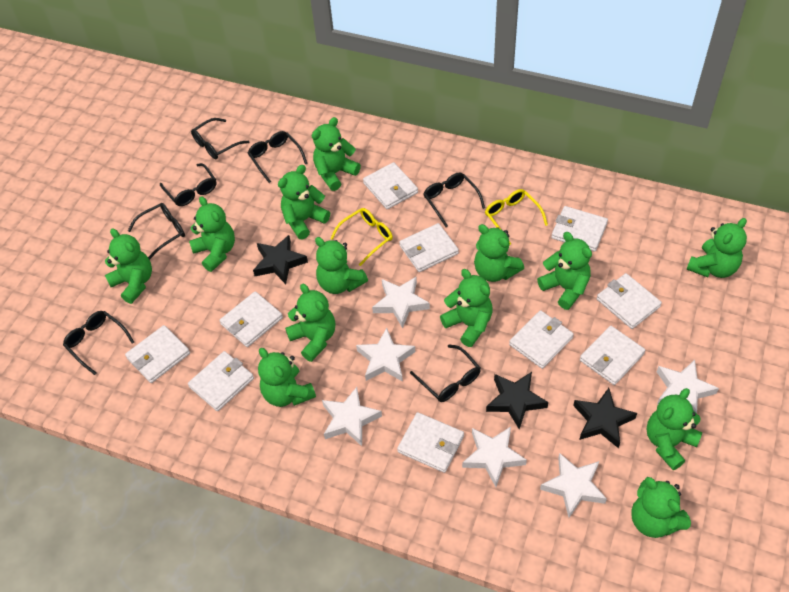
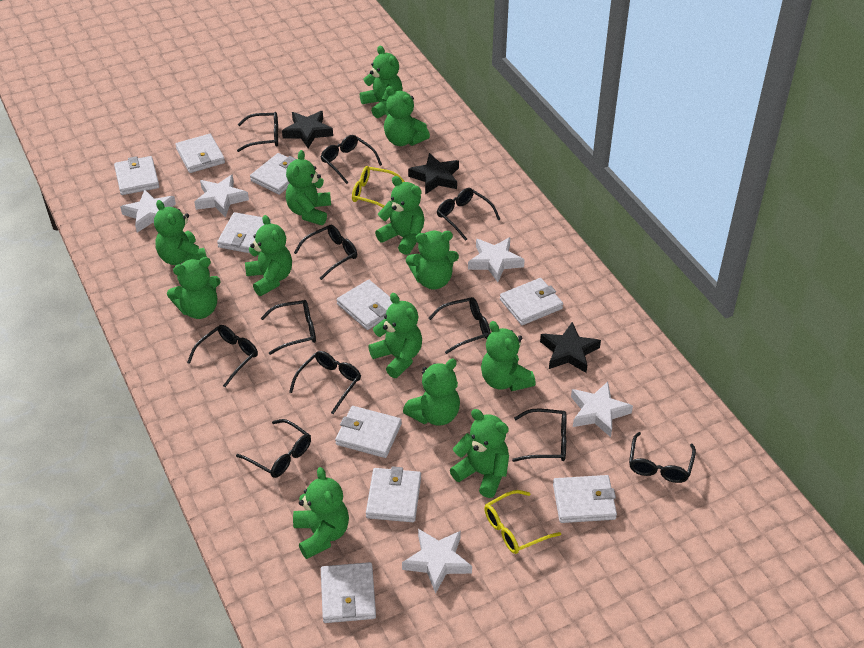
black glasses: 7 -> 11
white star: 6 -> 5

